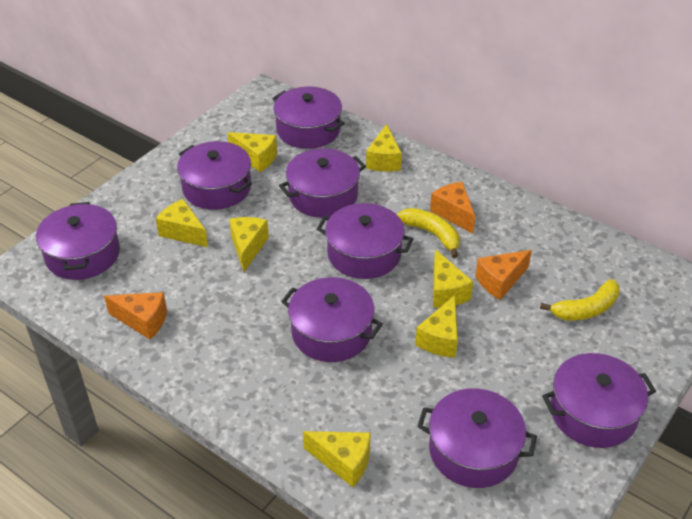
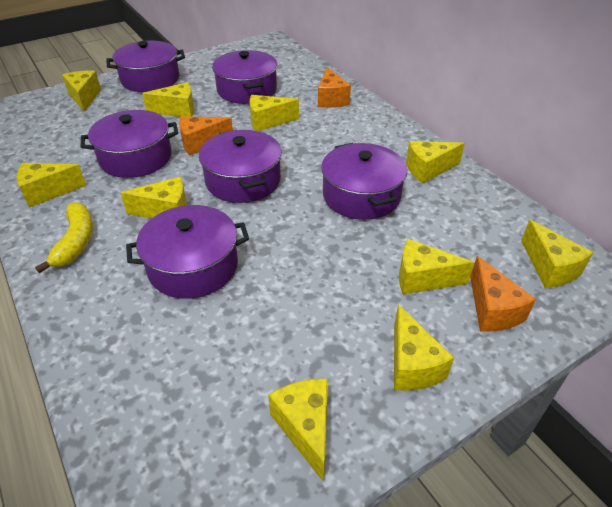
purple pot: 8 -> 6
yellow banana: 2 -> 1
yellow cheese: 7 -> 10

